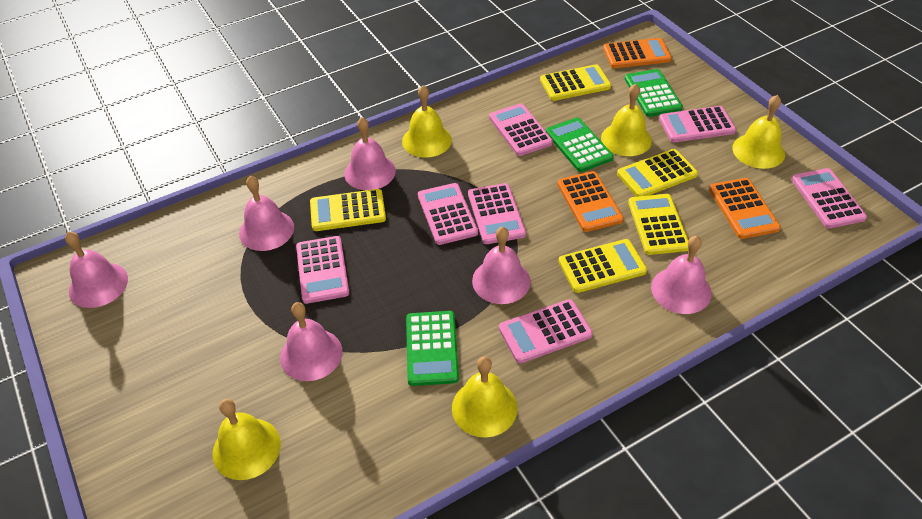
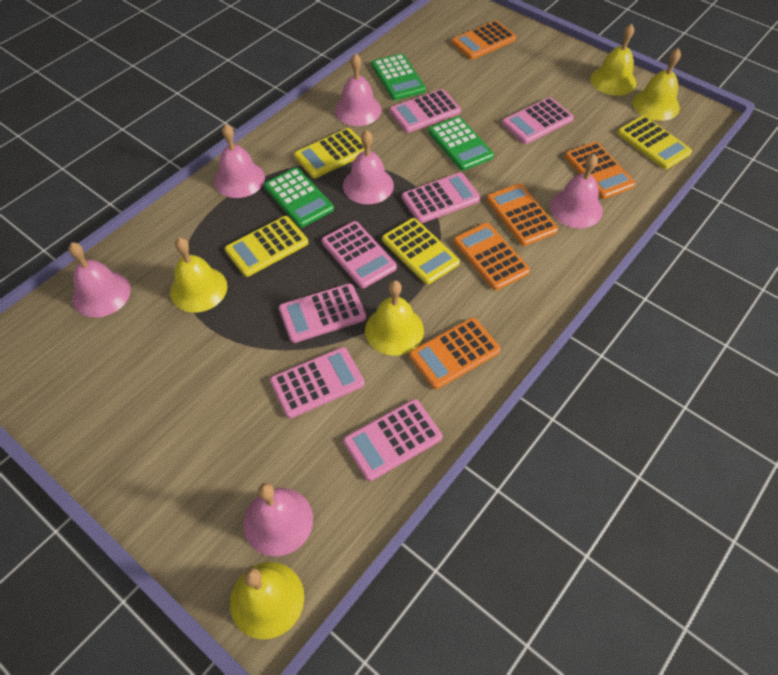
orange calculator: 3 -> 5
yellow calculator: 5 -> 4

